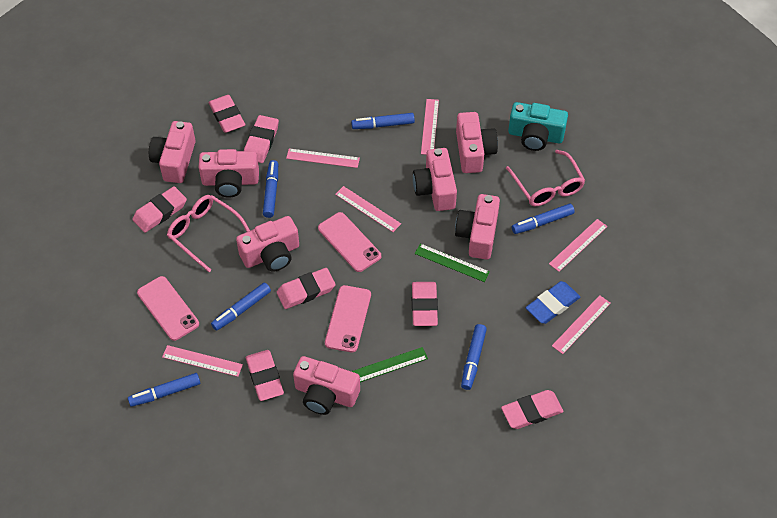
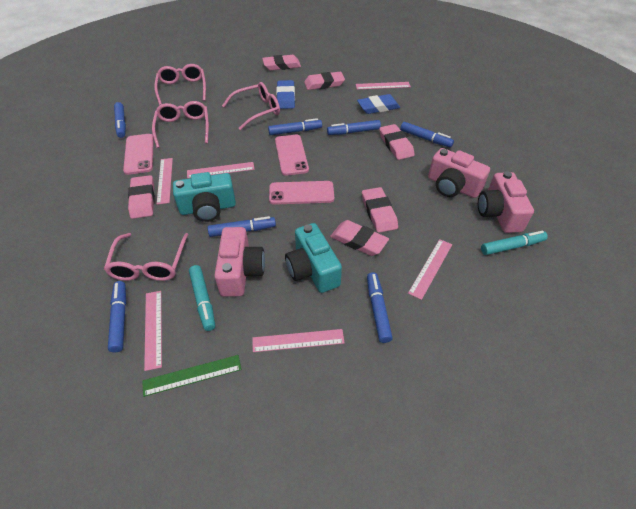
blue eraser: 1 -> 2
blue marker: 6 -> 7
green ruler: 2 -> 1
pink camera: 7 -> 3
pink eraser: 7 -> 6
pink glasses: 2 -> 4
turquoise camera: 1 -> 2
turquoise marker: 0 -> 2

